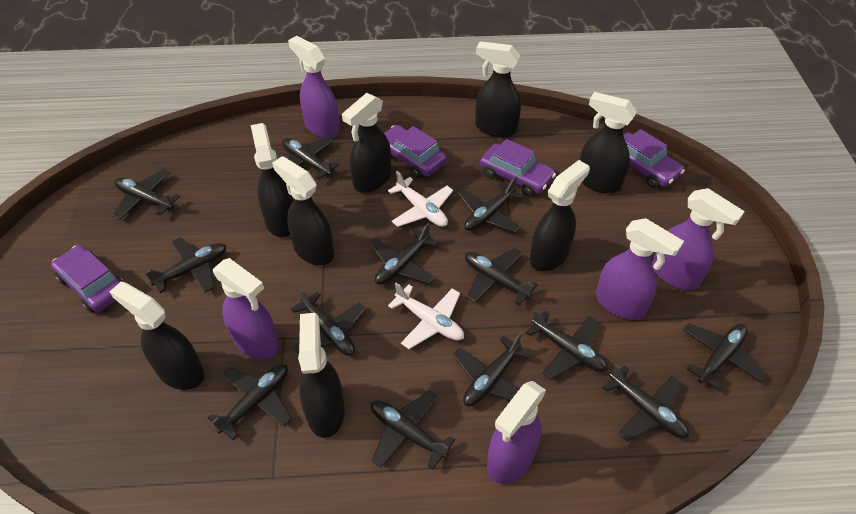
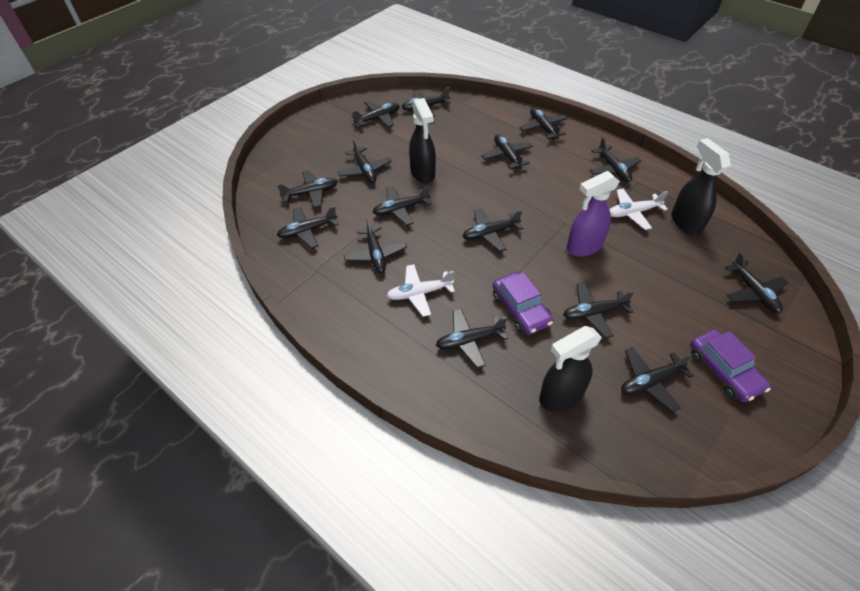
black plane: 13 -> 15
black spray bottle: 8 -> 3
purple car: 4 -> 2
purple spray bottle: 5 -> 1

